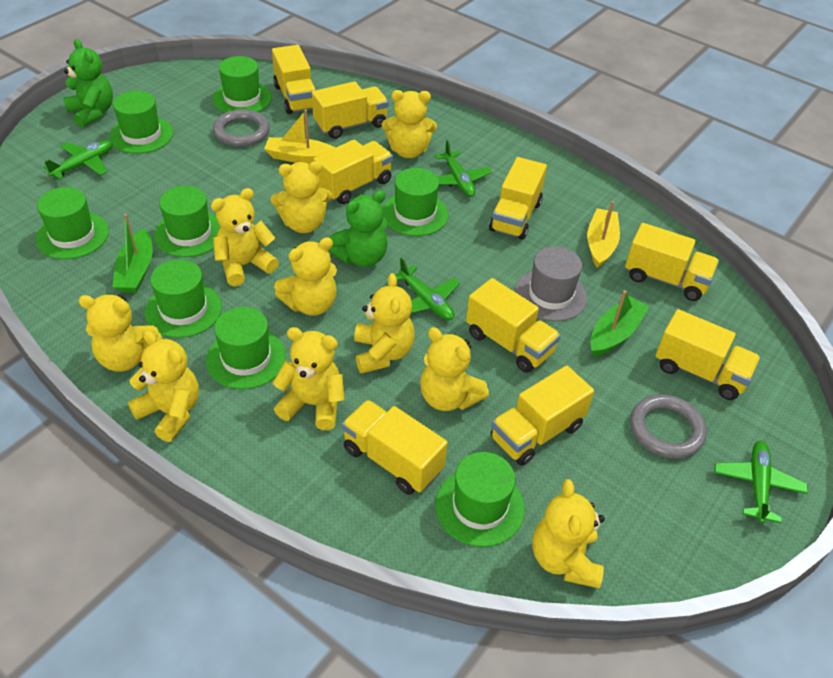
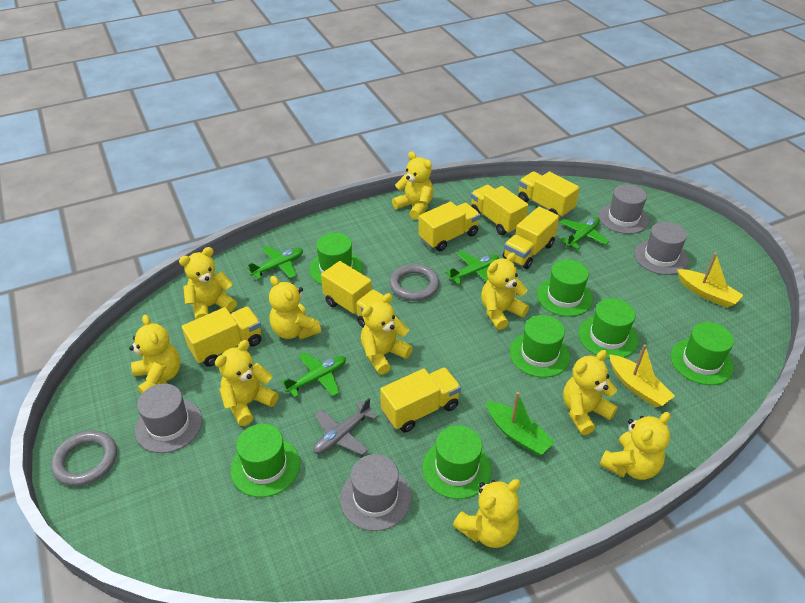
green boat: 2 -> 1
green hat: 8 -> 7
green teddy bear: 2 -> 0
grey hat: 1 -> 4
grey plane: 0 -> 1
yellow truck: 9 -> 7

